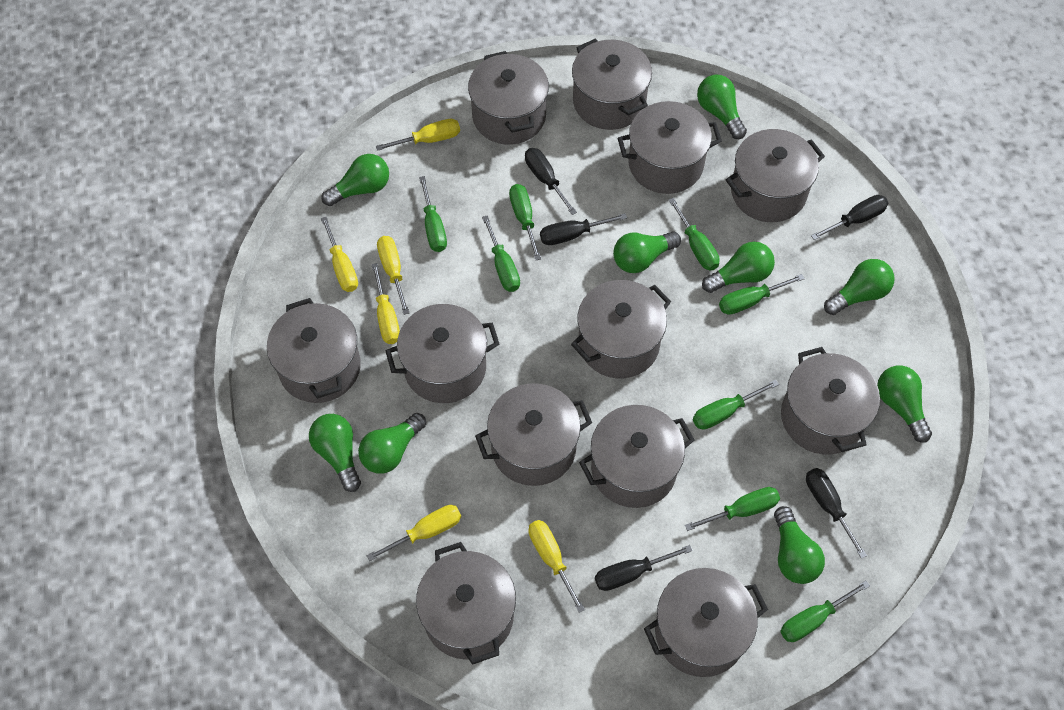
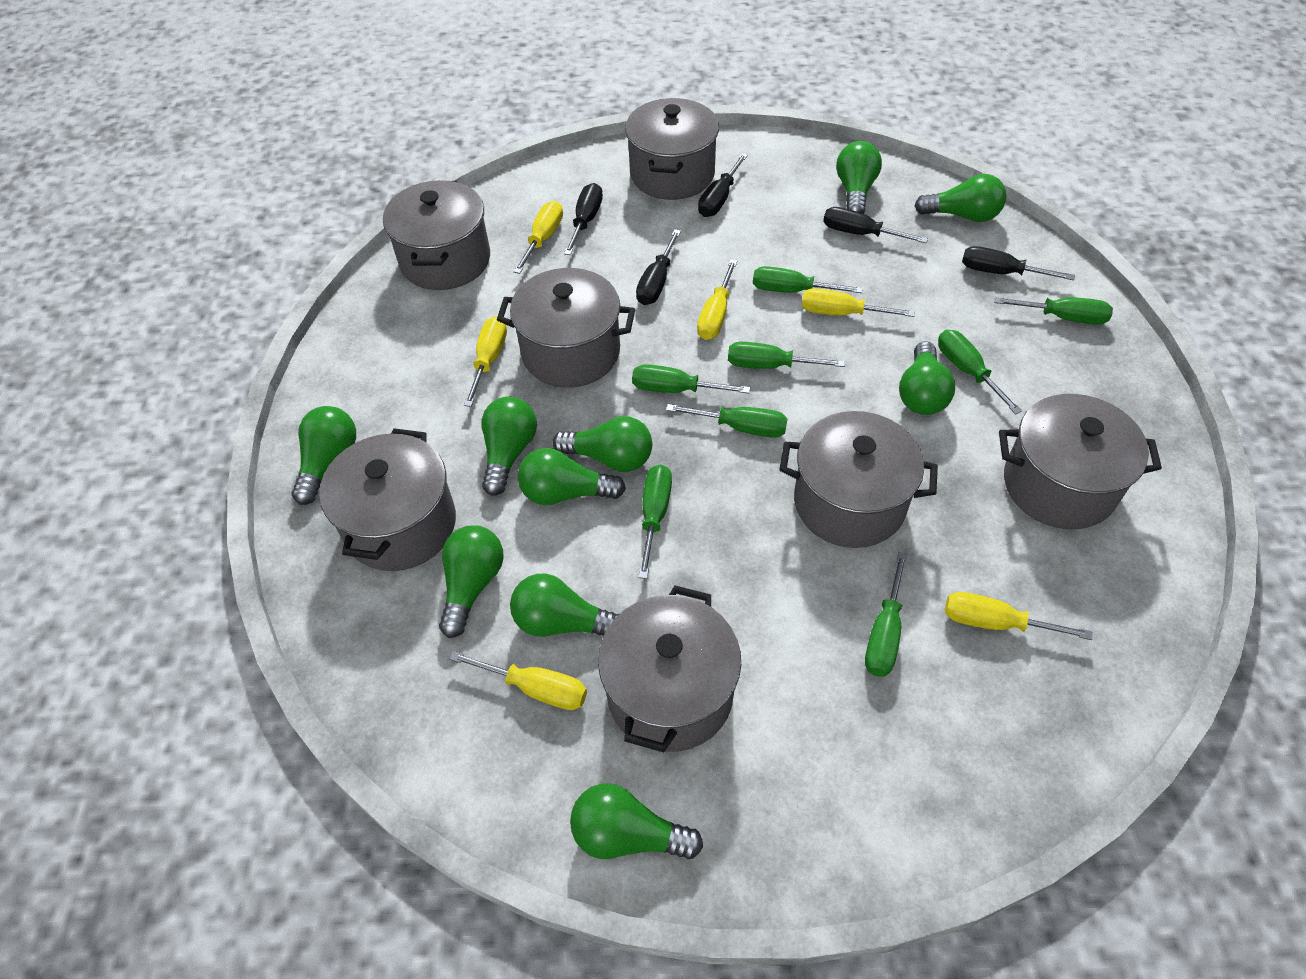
green light bulb: 9 -> 10
grey pot: 12 -> 7

